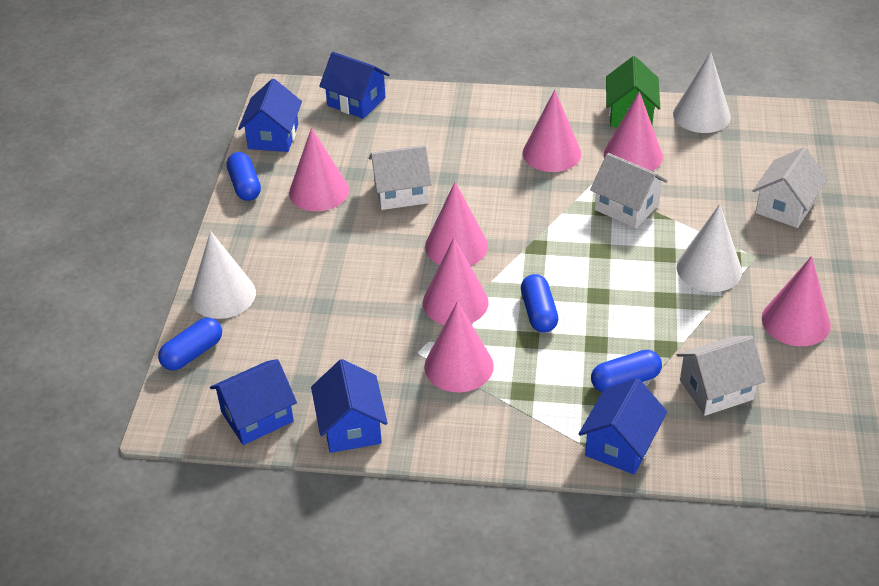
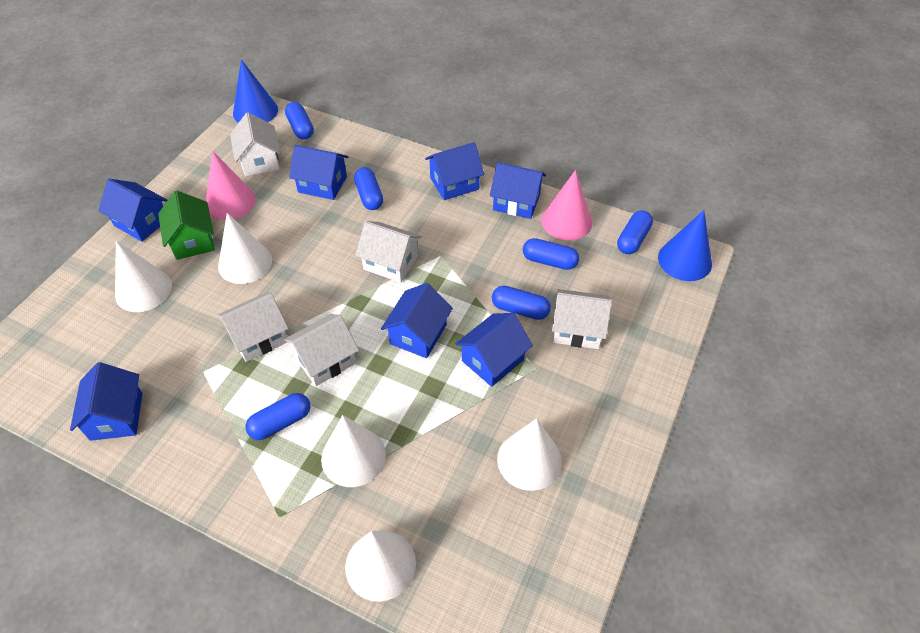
blue capsule: 4 -> 6
blue cone: 0 -> 2
blue house: 5 -> 7
pink cone: 7 -> 2
white cone: 3 -> 5
white house: 4 -> 5

